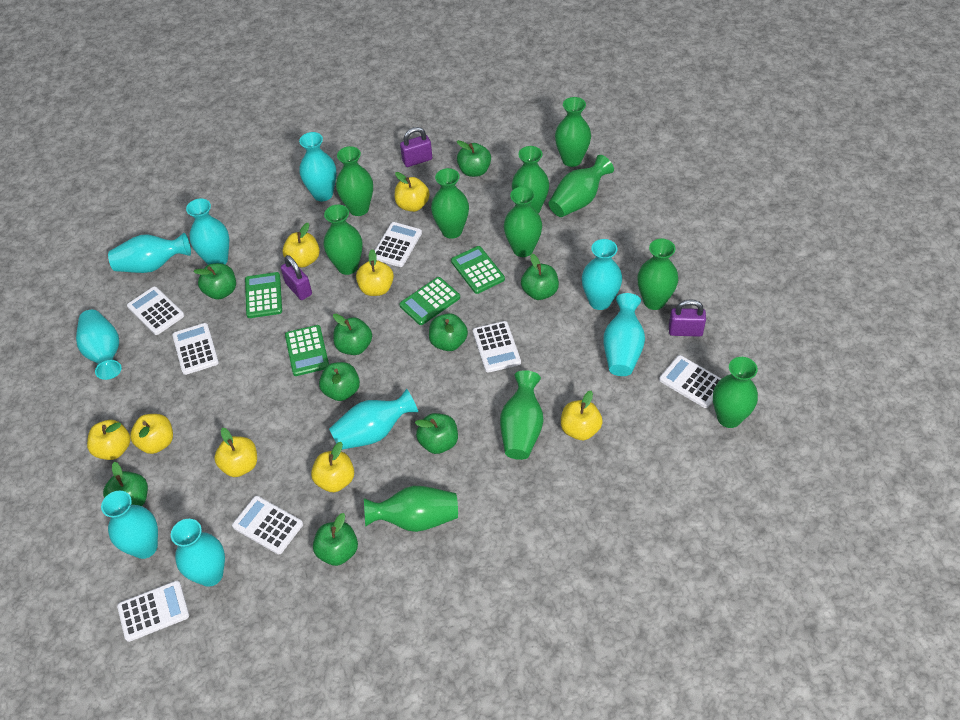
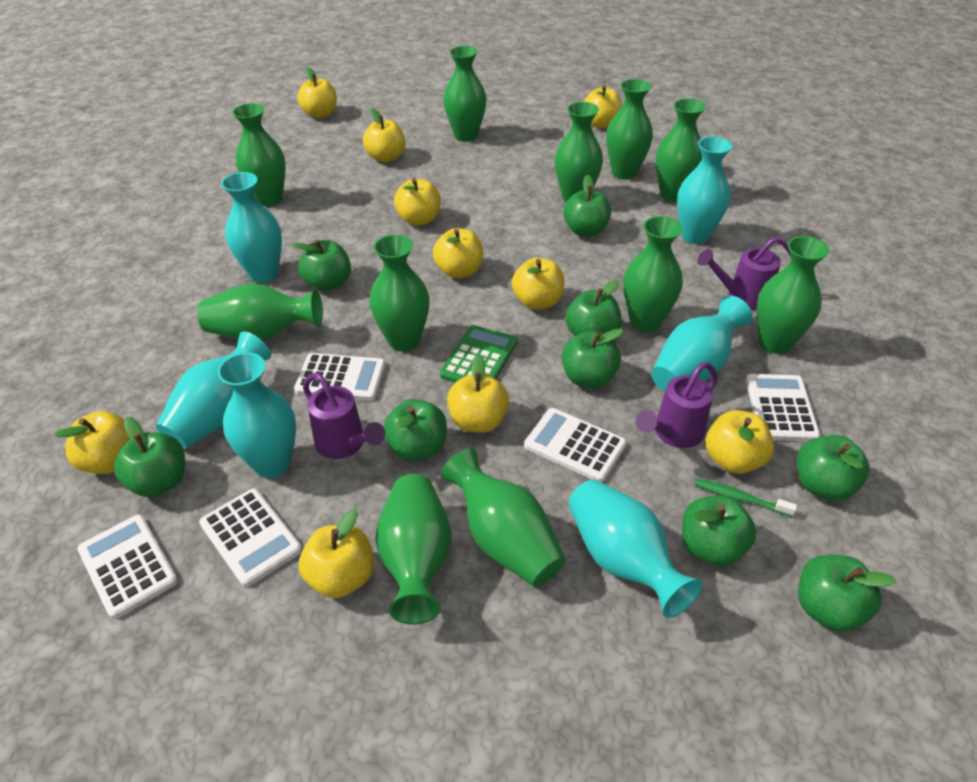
green calculator: 4 -> 1
green toothbrush: 0 -> 1
purple padlock: 3 -> 0
purple watering can: 0 -> 3
turquoise vase: 9 -> 6
white calculator: 7 -> 5
yellow apple: 8 -> 10

